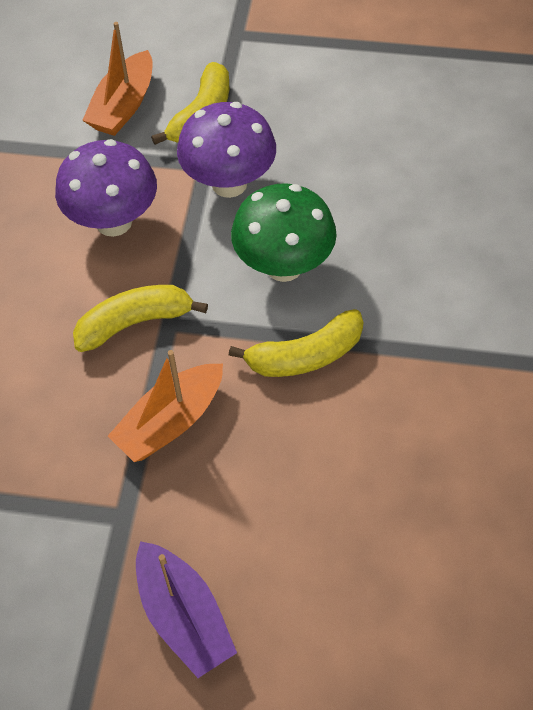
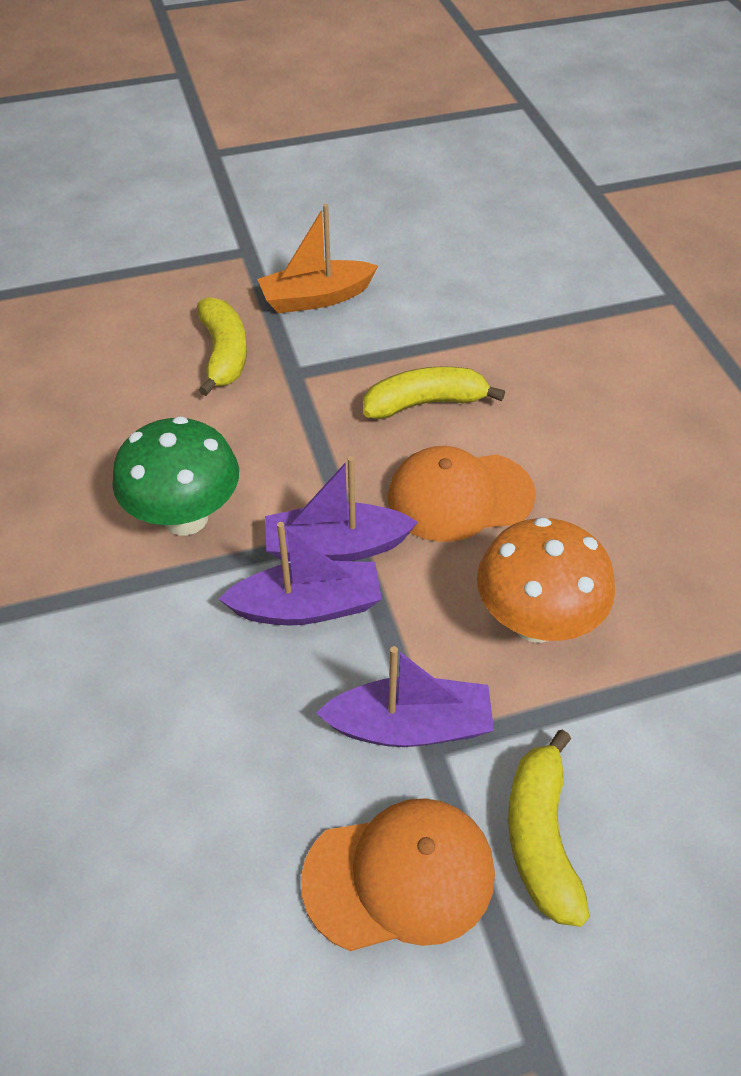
orange boat: 2 -> 1
orange cap: 0 -> 2
orange mushroom: 0 -> 1
purple boat: 1 -> 3
purple mushroom: 2 -> 0

